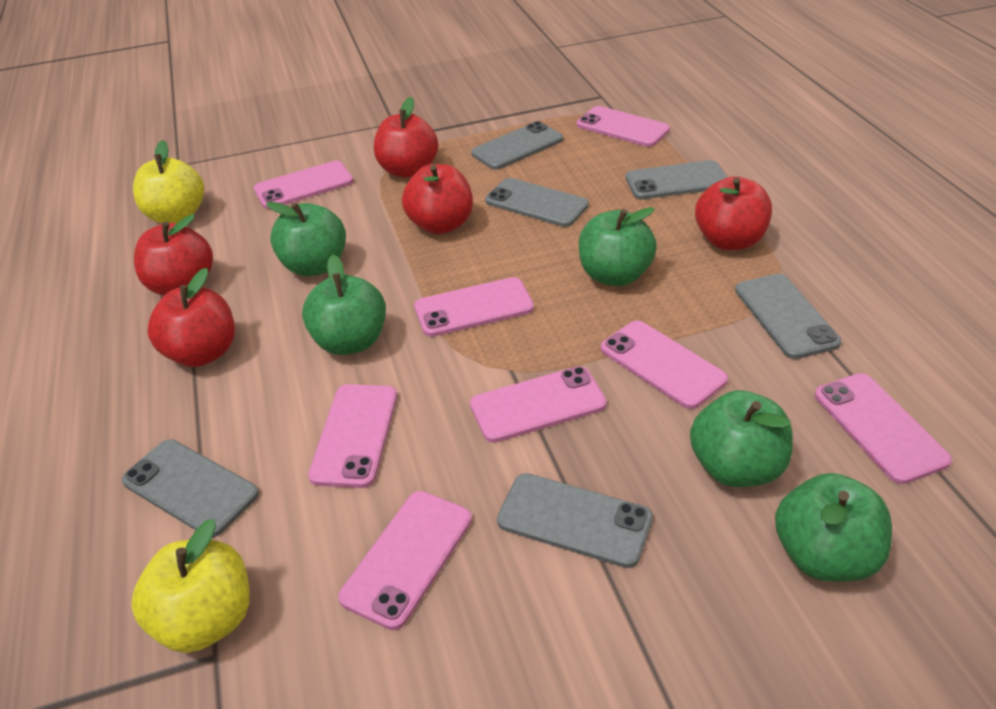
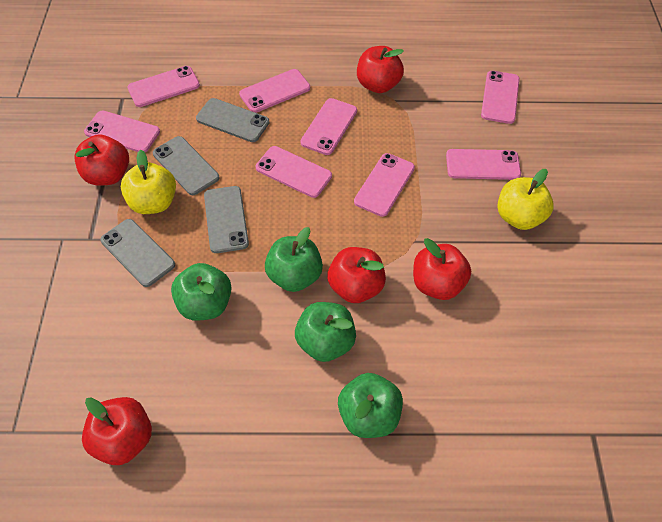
green apple: 5 -> 4
grey phone: 6 -> 4

